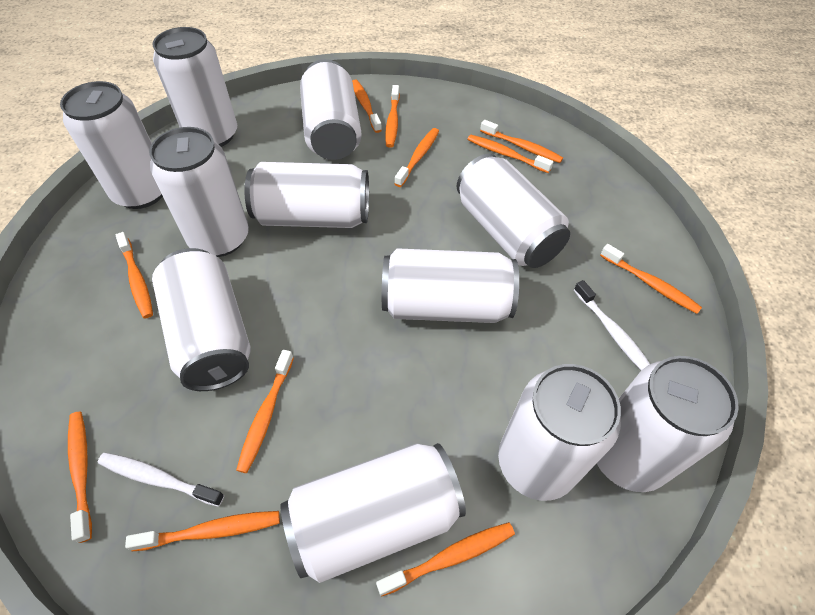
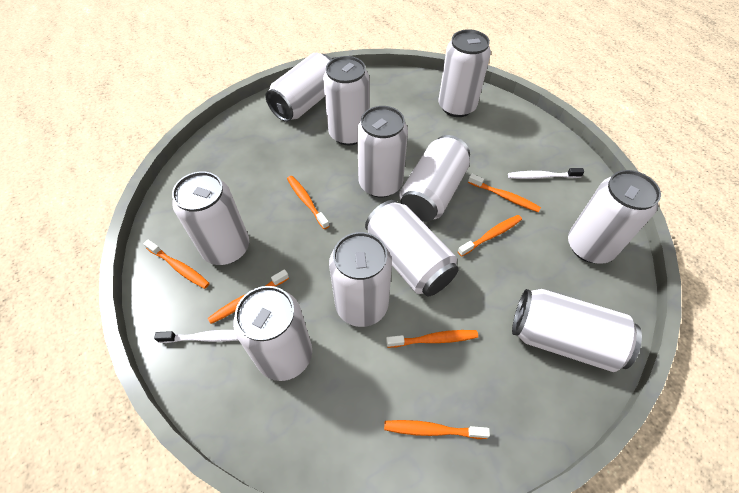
orange toothbrush: 11 -> 7

